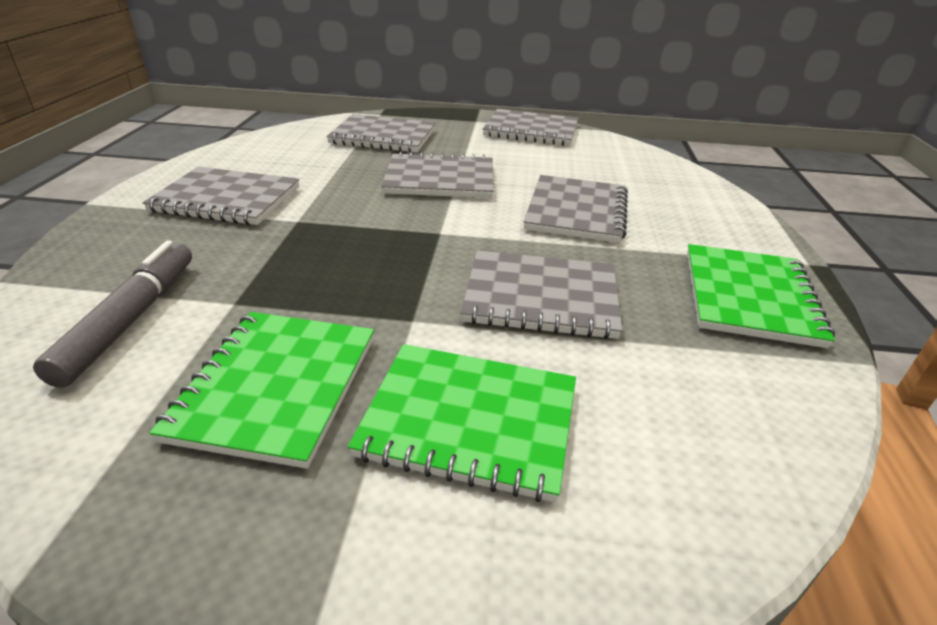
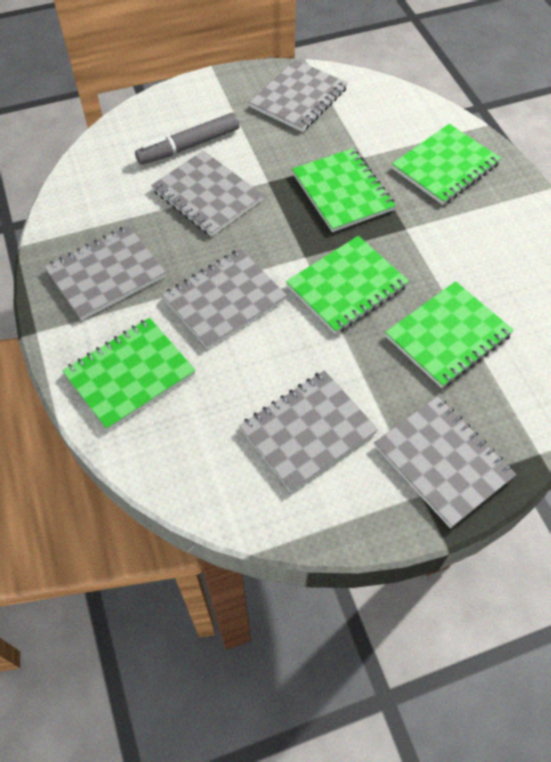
green notebook: 3 -> 5

